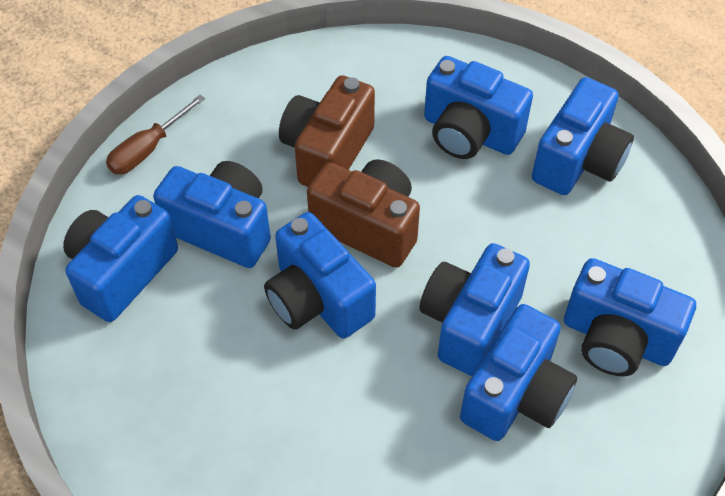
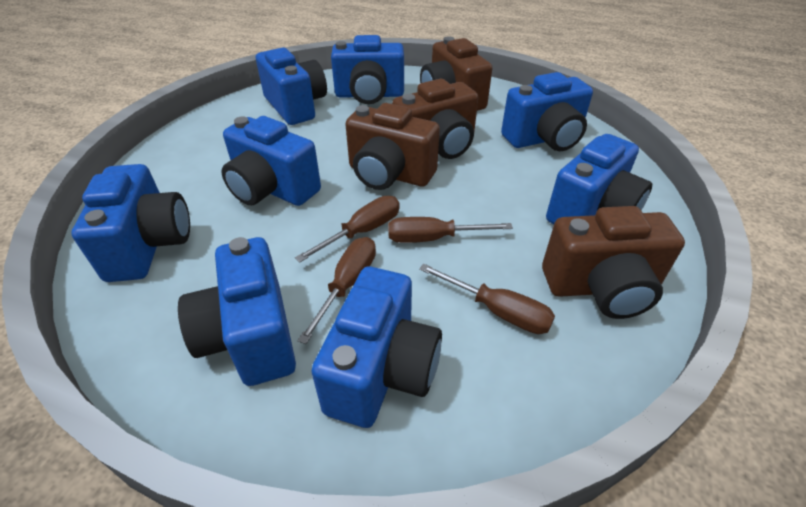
brown camera: 2 -> 4
brown screwdriver: 1 -> 4

